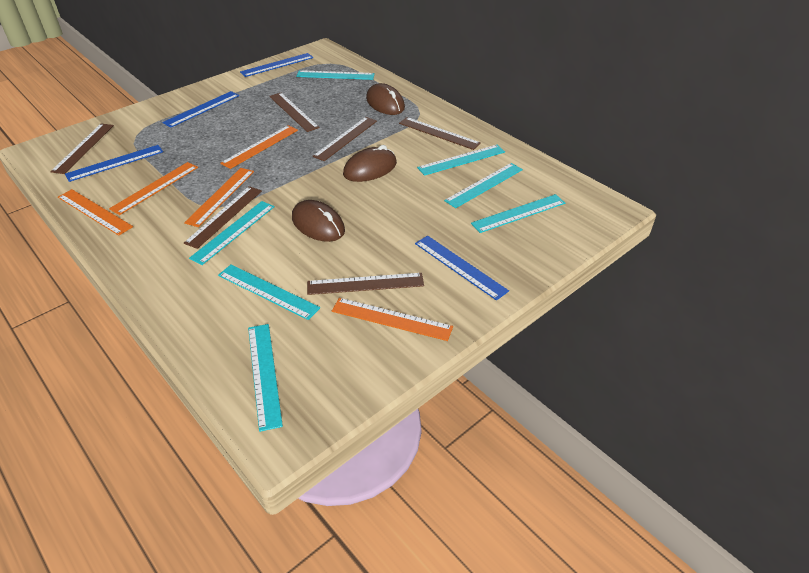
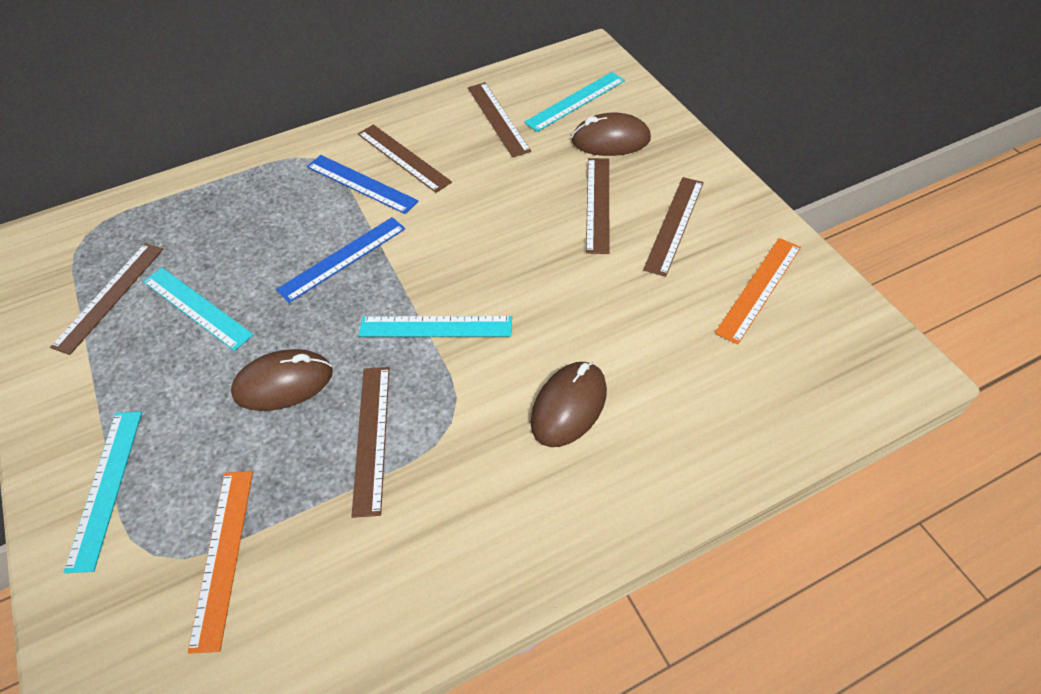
blue ruler: 4 -> 2
orange ruler: 5 -> 2
turquoise ruler: 7 -> 4

